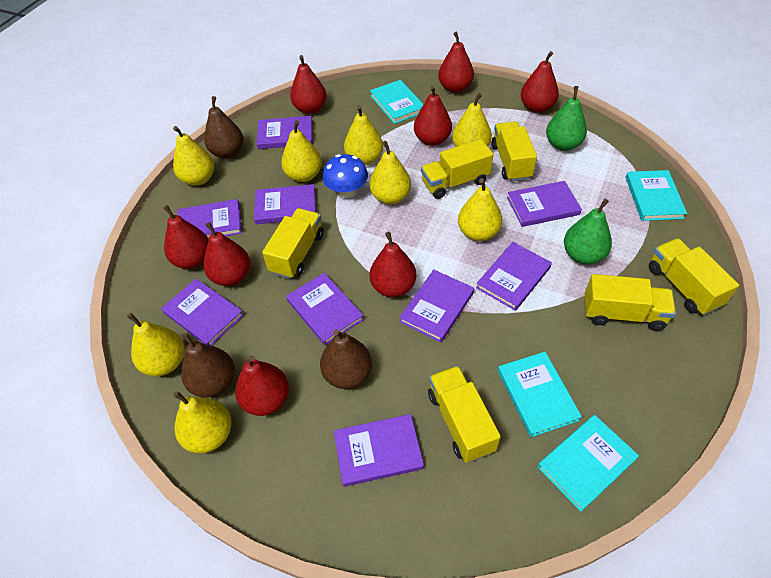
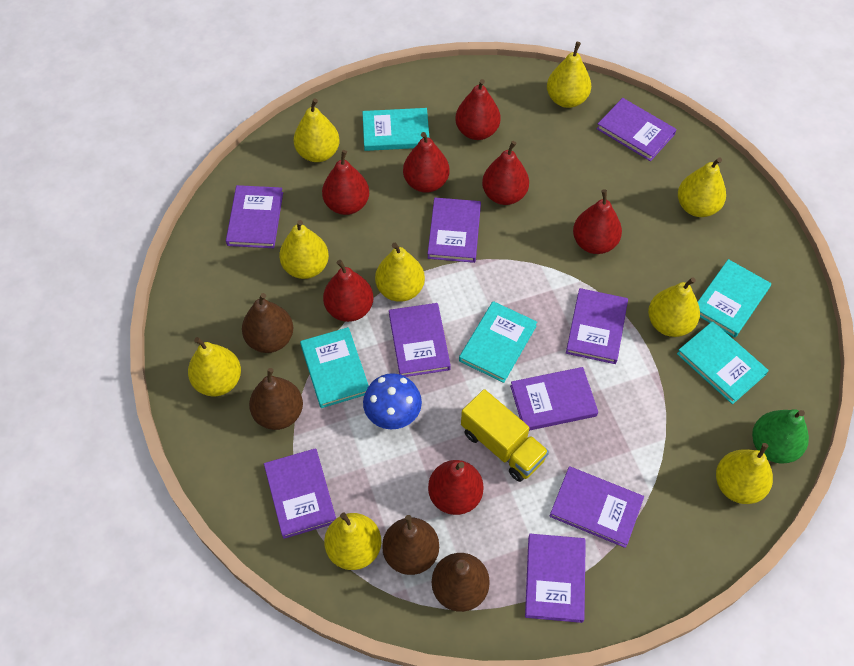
brown pear: 3 -> 4
green pear: 2 -> 1
red pear: 8 -> 7
turquoise book: 4 -> 5
yellow pear: 8 -> 9
yellow truck: 6 -> 1

